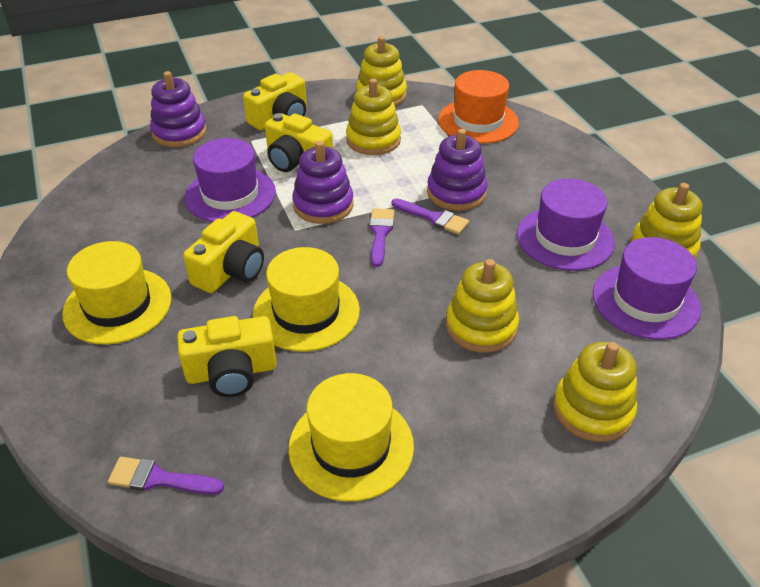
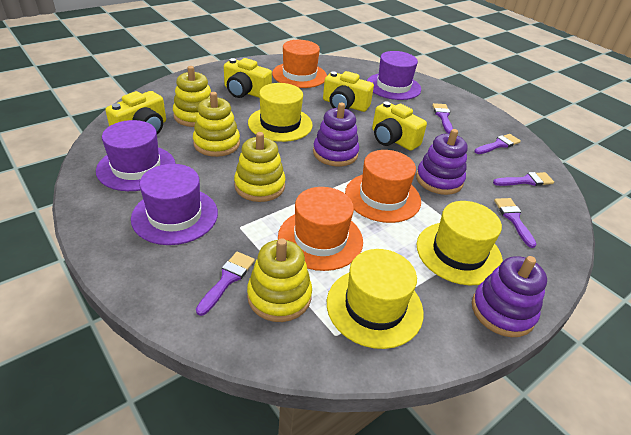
orange hat: 1 -> 3
purple brush: 3 -> 5
yellow stacking toy: 5 -> 4

